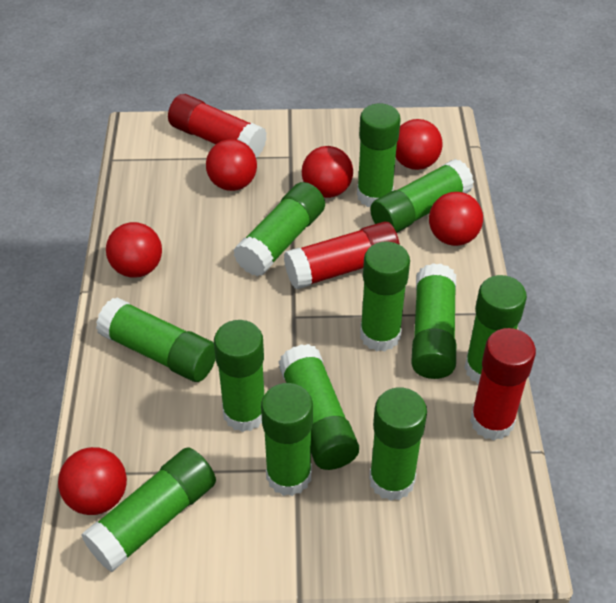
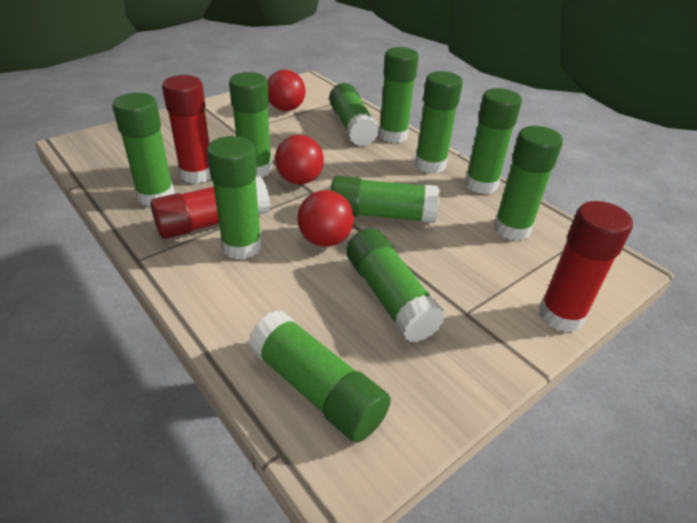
green glue stick: 12 -> 11
red ball: 6 -> 3

